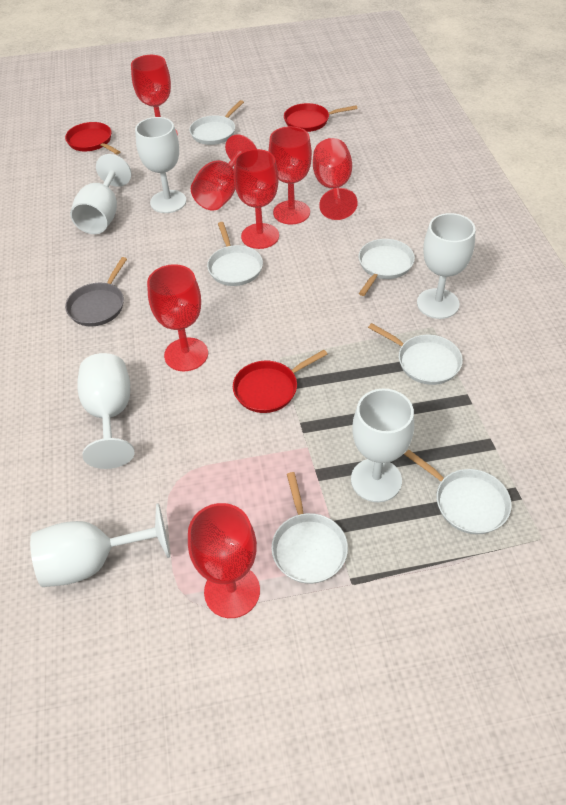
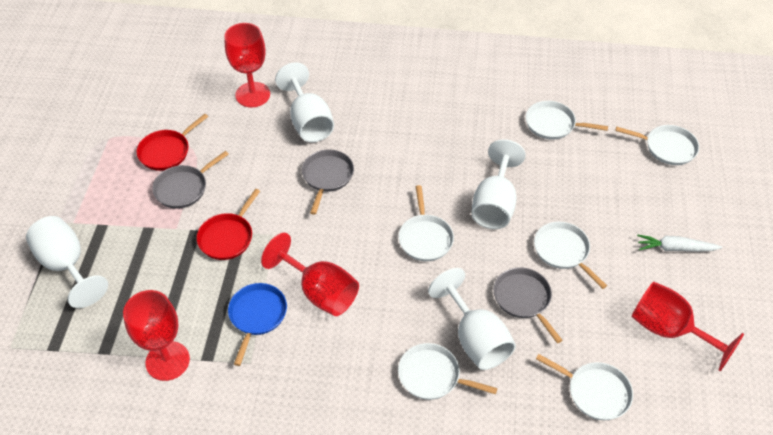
blue pan: 0 -> 1
grey pan: 1 -> 3
red goblet: 7 -> 4
red pan: 3 -> 2
white carrot: 0 -> 1
white goblet: 6 -> 4

